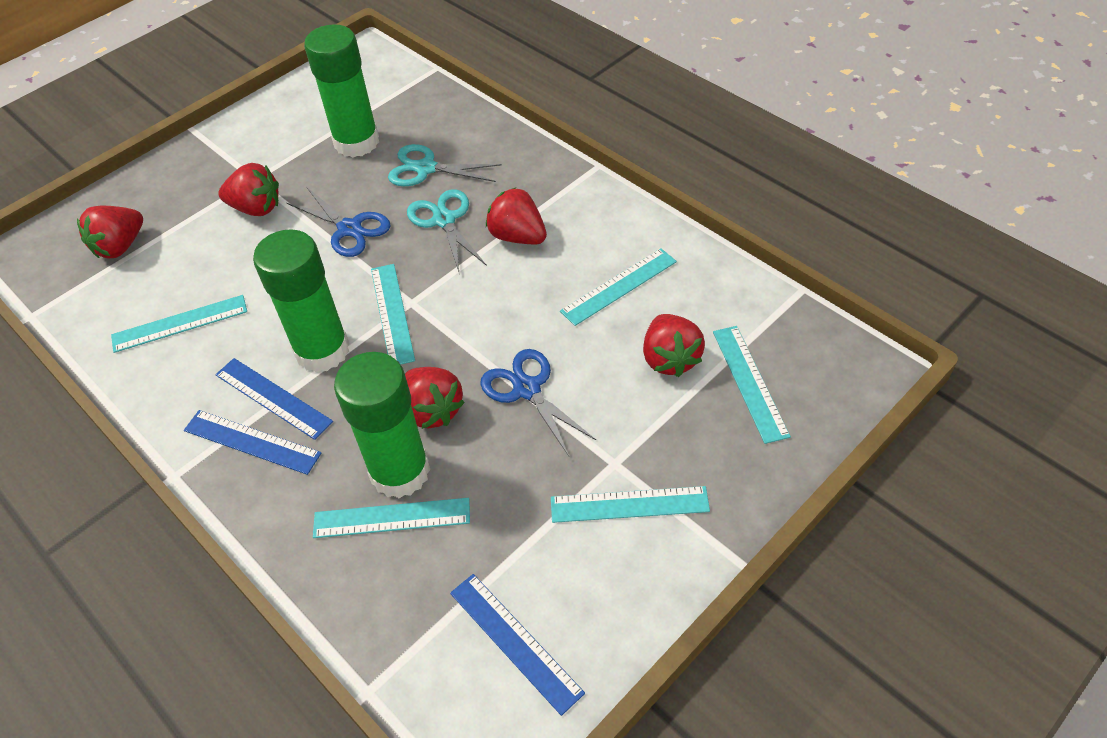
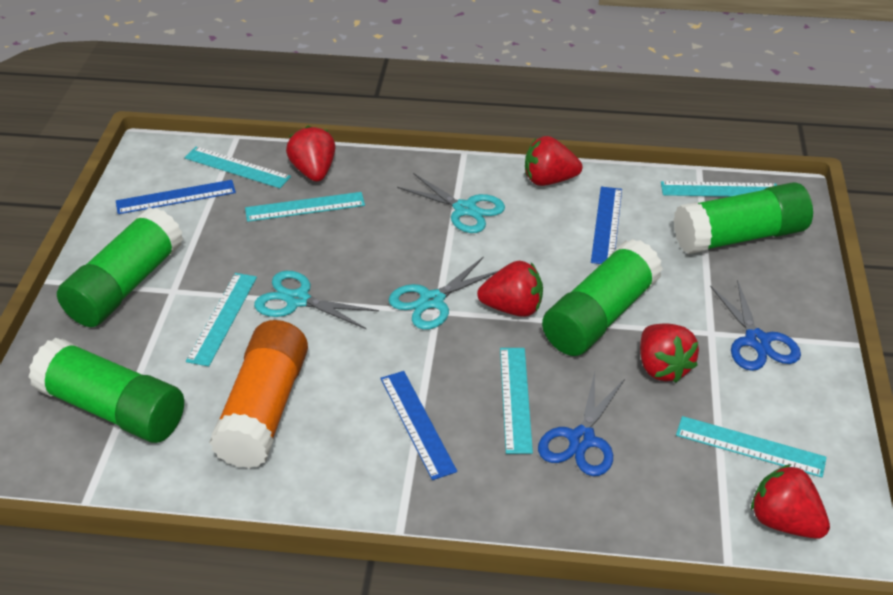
green glue stick: 3 -> 4
orange glue stick: 0 -> 1
turquoise scissors: 2 -> 3

